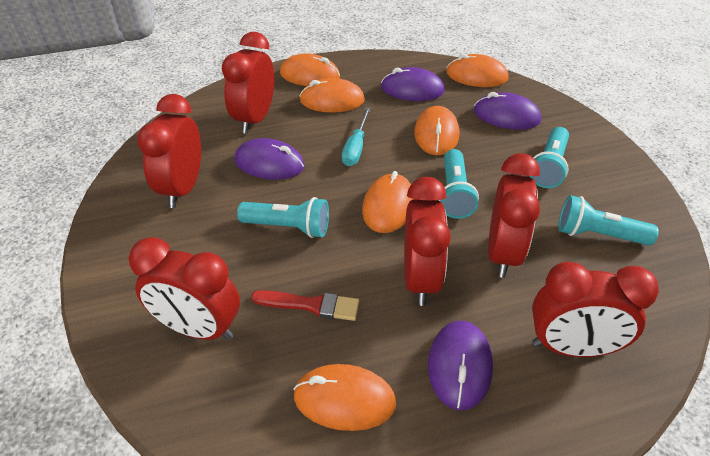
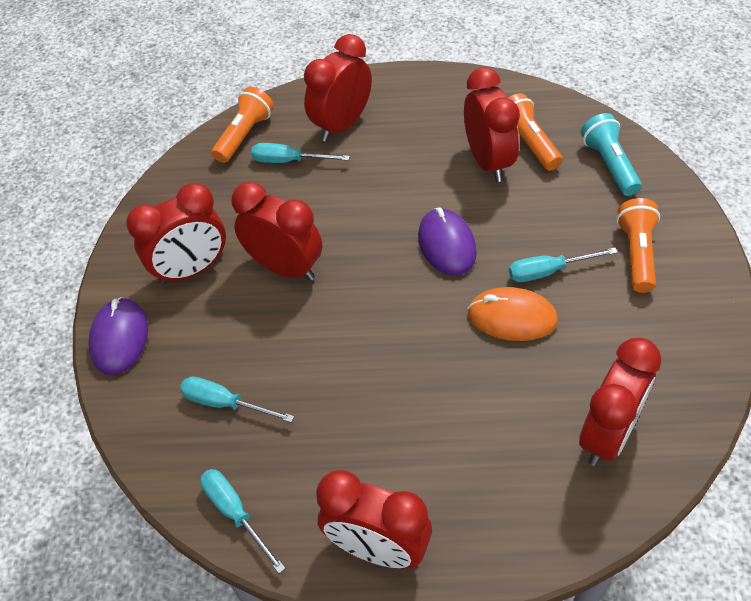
orange flashlight: 0 -> 3
orange mouse: 6 -> 1
purple mouse: 4 -> 2
red brush: 1 -> 0
turquoise flashlight: 4 -> 1
turquoise screwdriver: 1 -> 4

